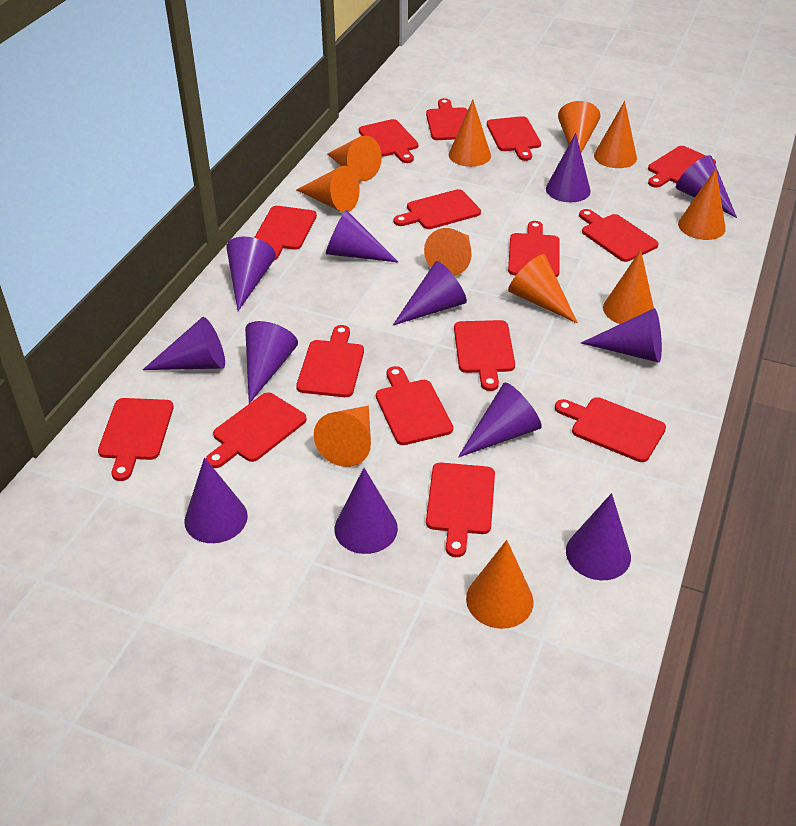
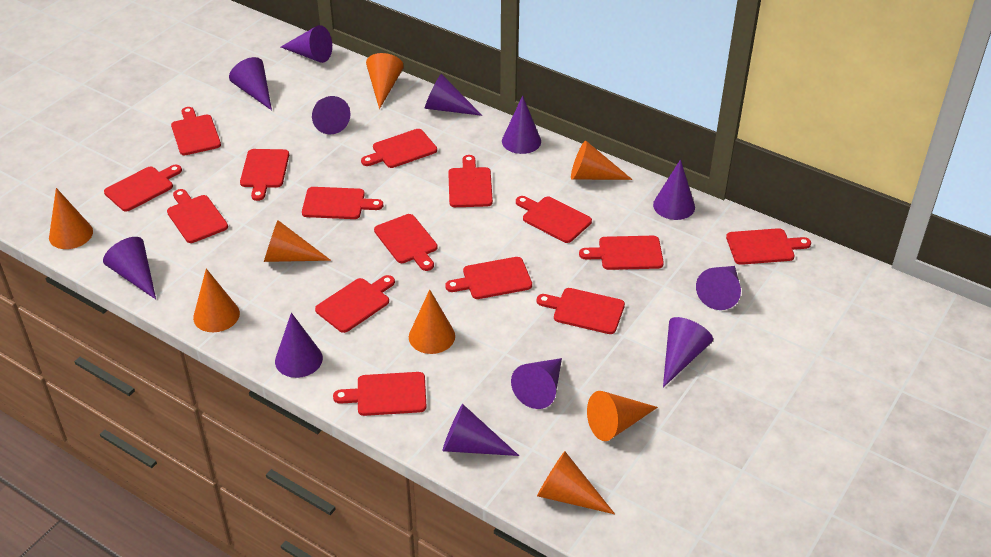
orange cone: 11 -> 8

